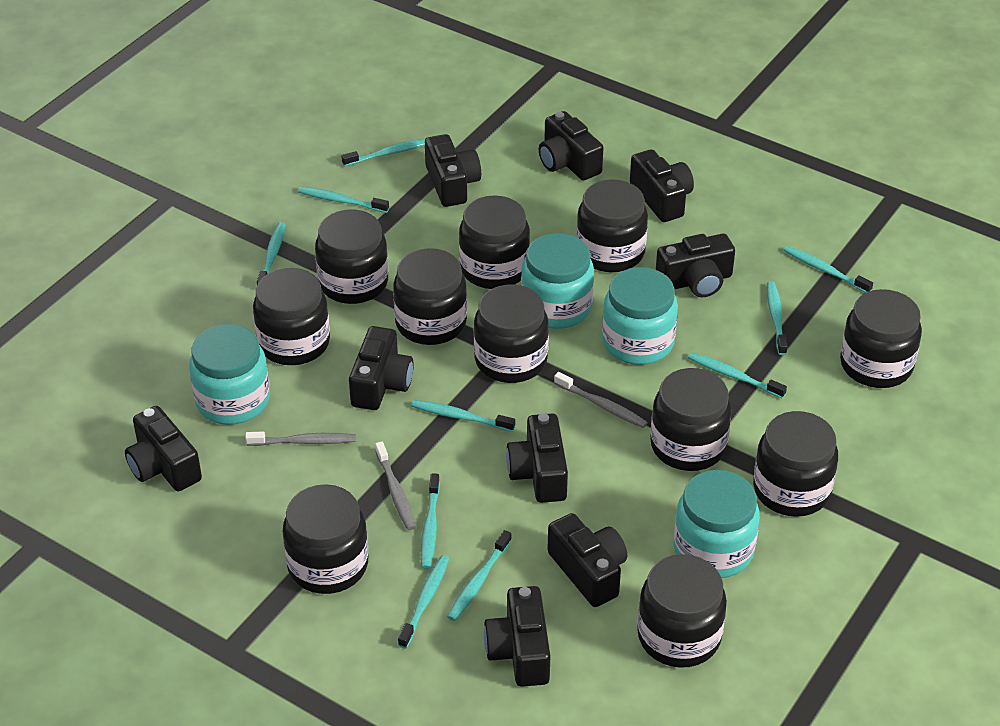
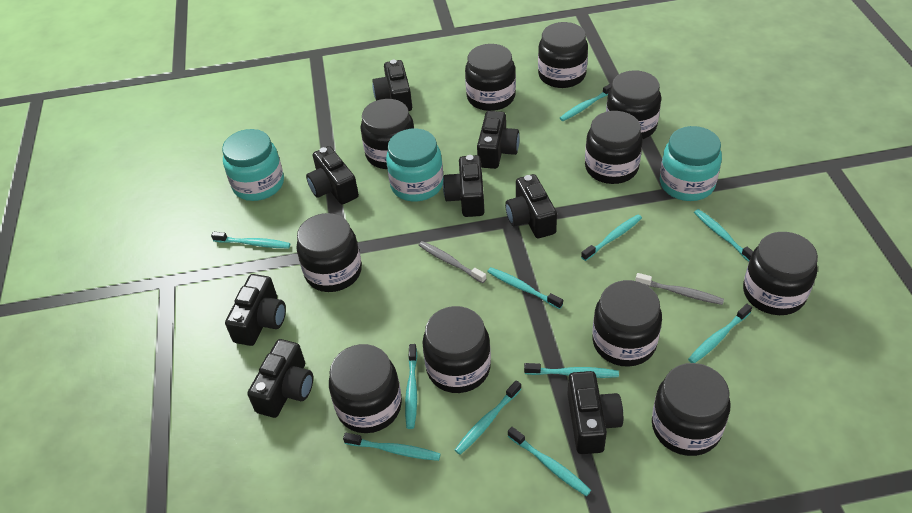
black camera: 9 -> 8
grey toothbrush: 3 -> 2
turquoise jar: 4 -> 3
turquoise toothbrush: 10 -> 11

